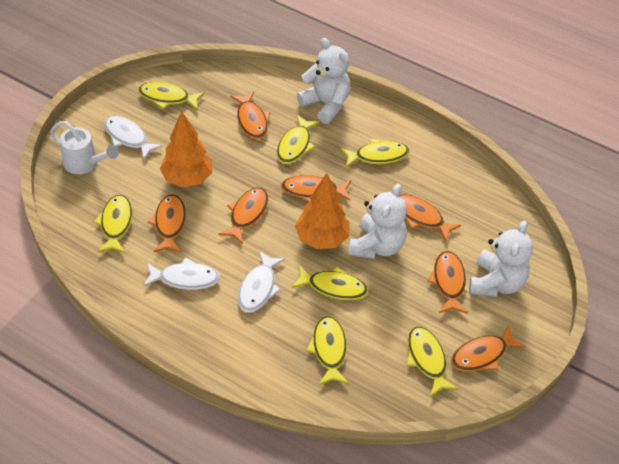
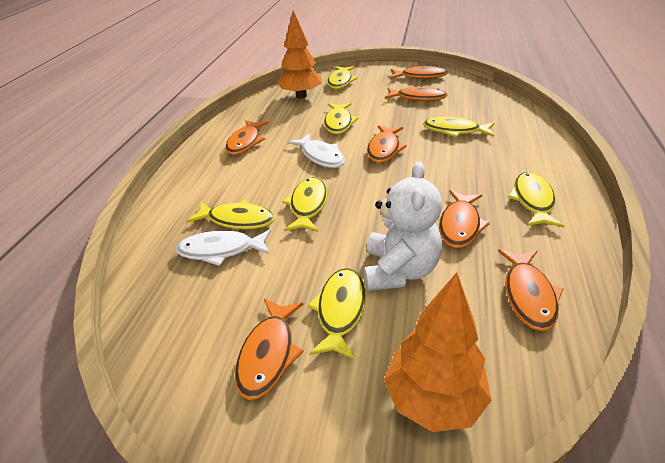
white fish: 3 -> 2
white teddy bear: 3 -> 1
white watering can: 1 -> 0

